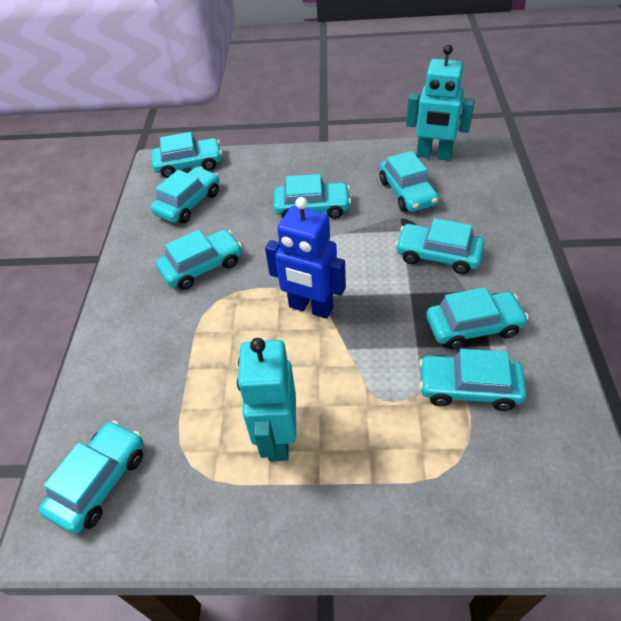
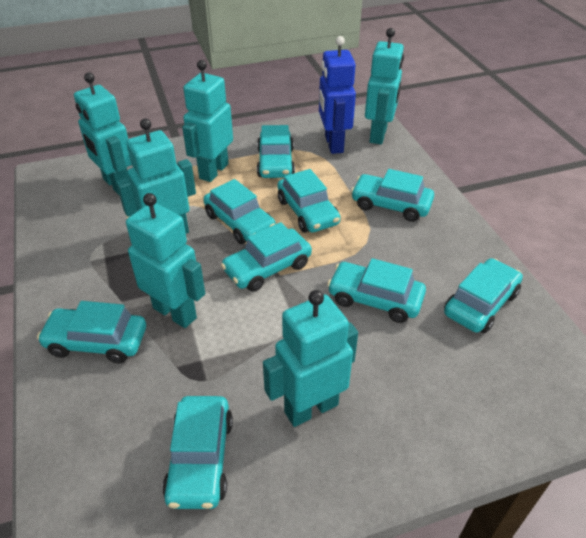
turquoise robot: 2 -> 6

